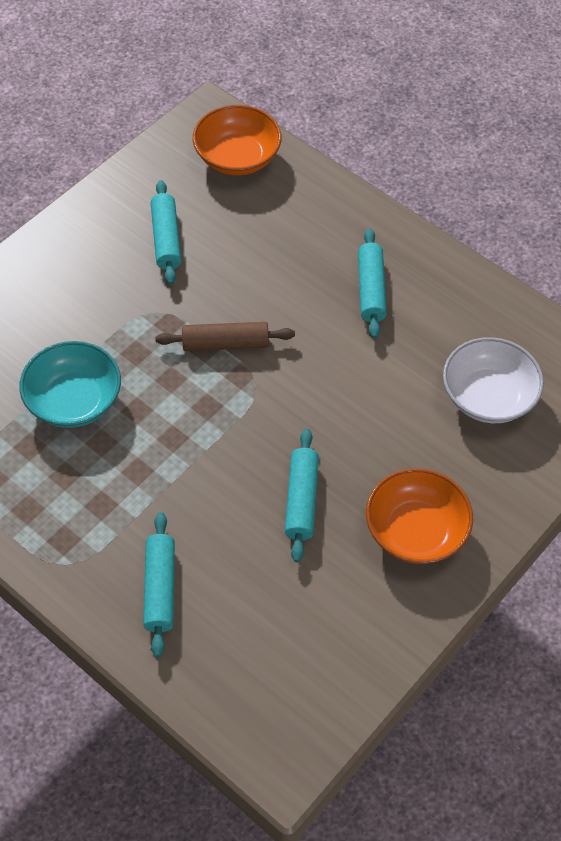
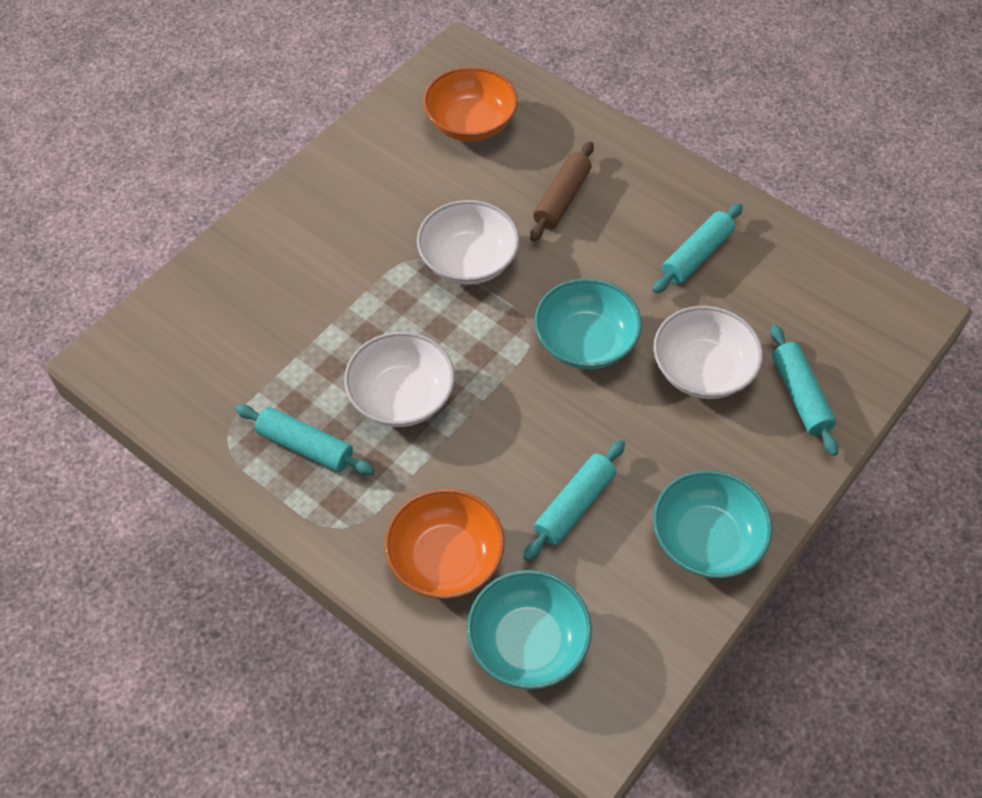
turquoise bowl: 1 -> 3
white bowl: 1 -> 3

